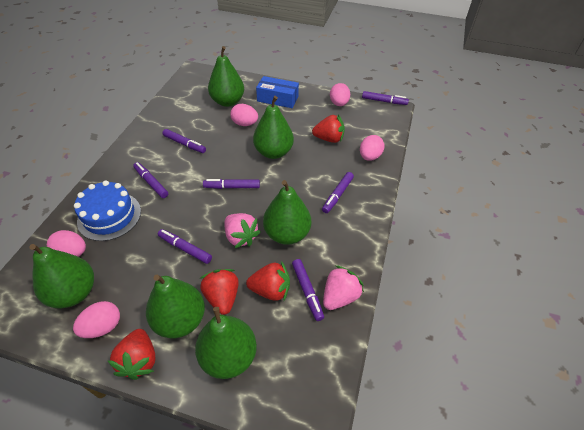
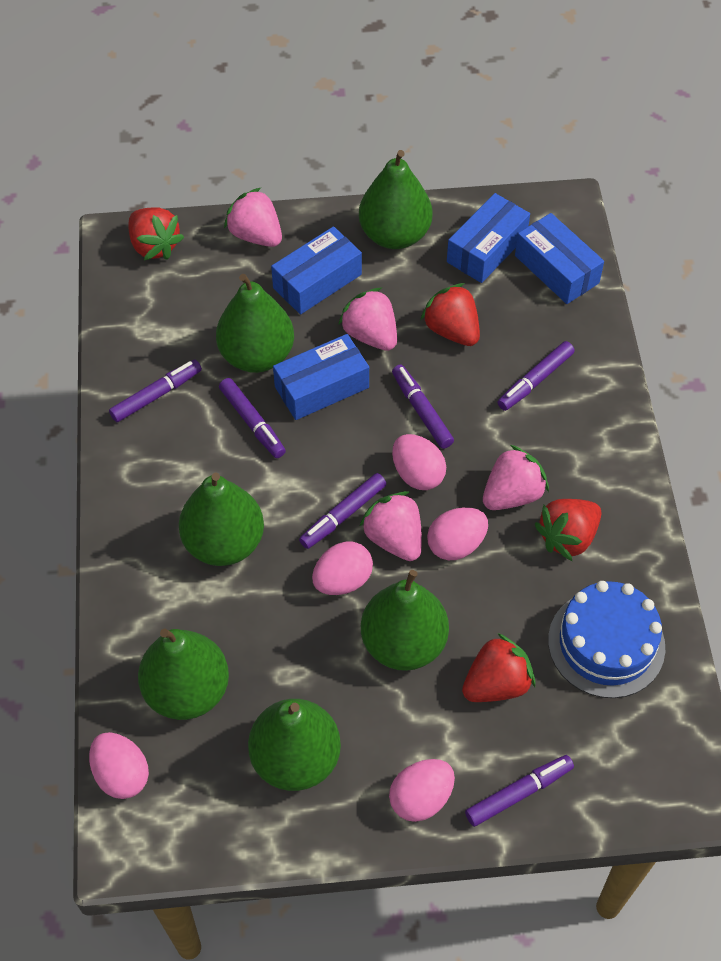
blue box: 1 -> 4
pink strawberry: 2 -> 4
purple marker: 7 -> 6

